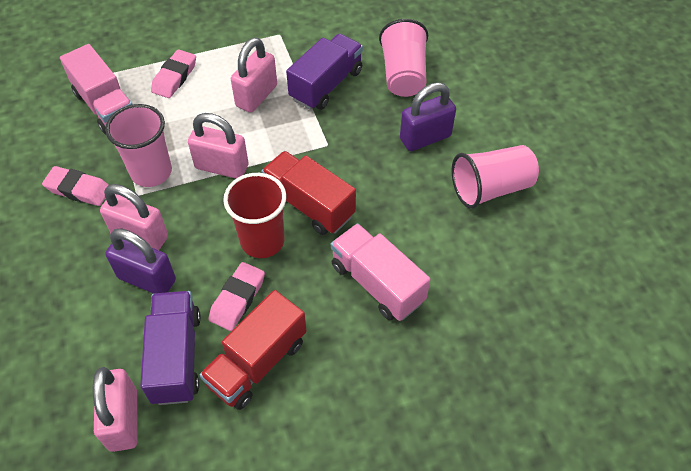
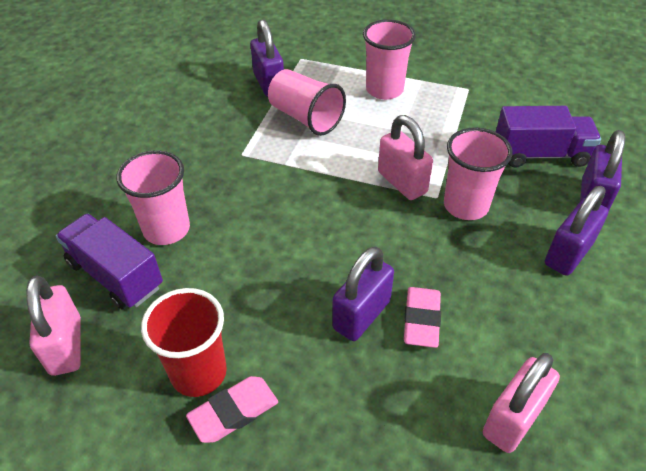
pink cup: 3 -> 4
pink eraser: 3 -> 2
pink padlock: 4 -> 3
pink truck: 2 -> 0
purple padlock: 2 -> 4
red truck: 2 -> 0

